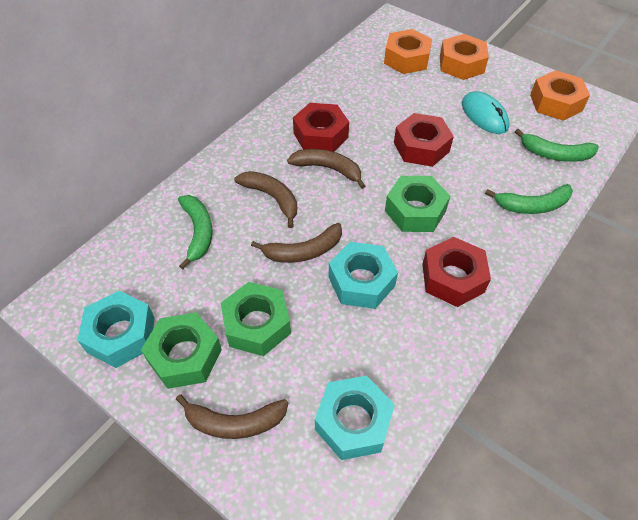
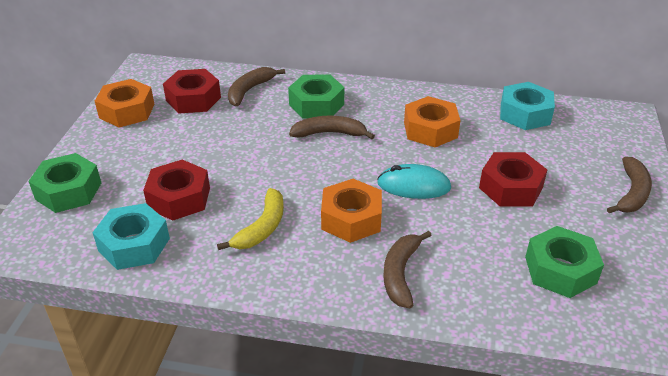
green banana: 3 -> 0
turquoise nut: 3 -> 2
yellow banana: 0 -> 1

